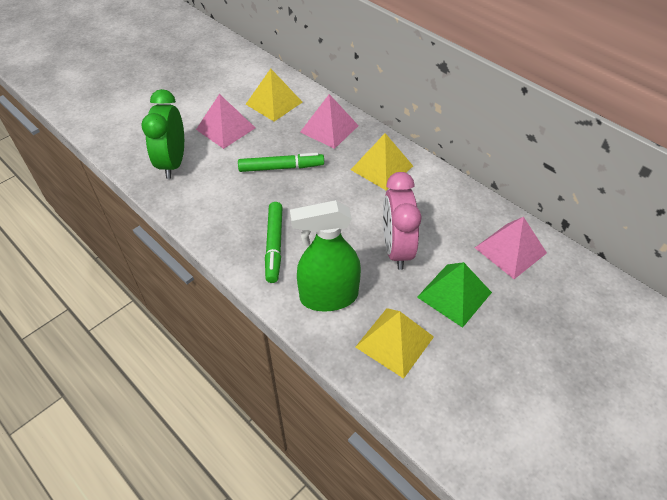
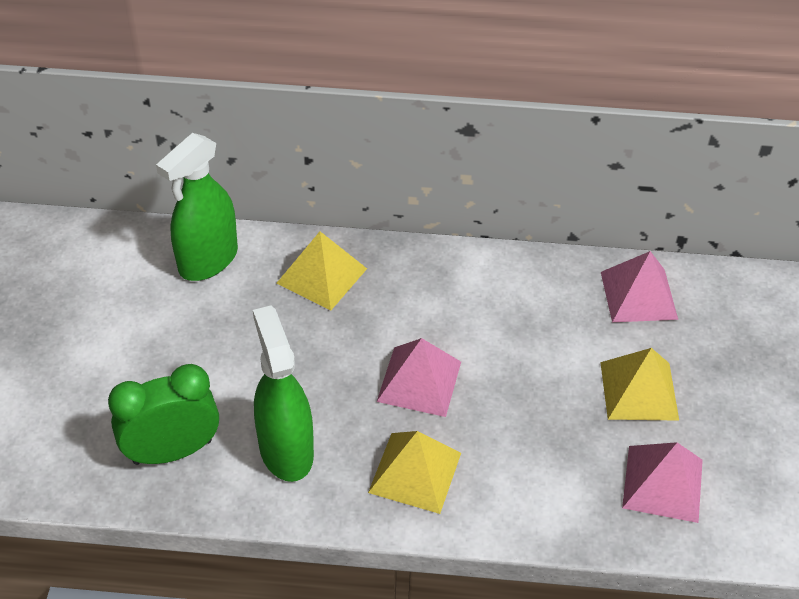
green marker: 2 -> 0
green pyramid: 1 -> 0
green spray bottle: 1 -> 2
pink clock: 1 -> 0

